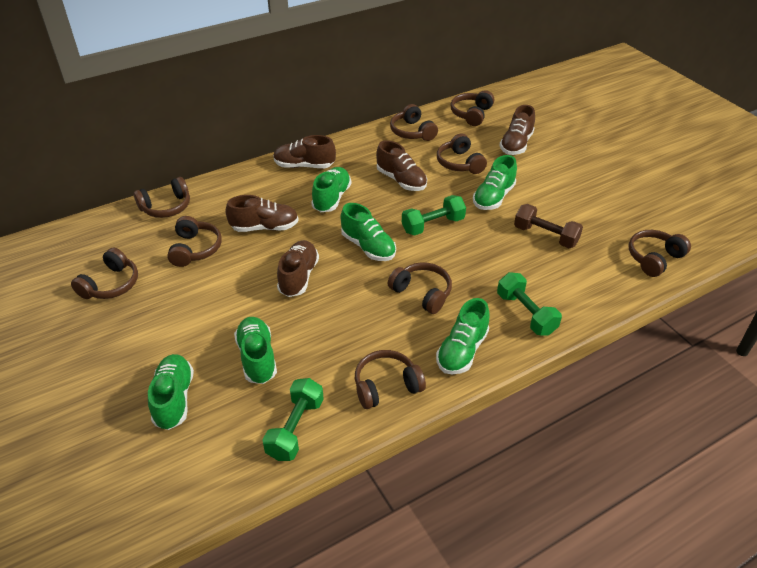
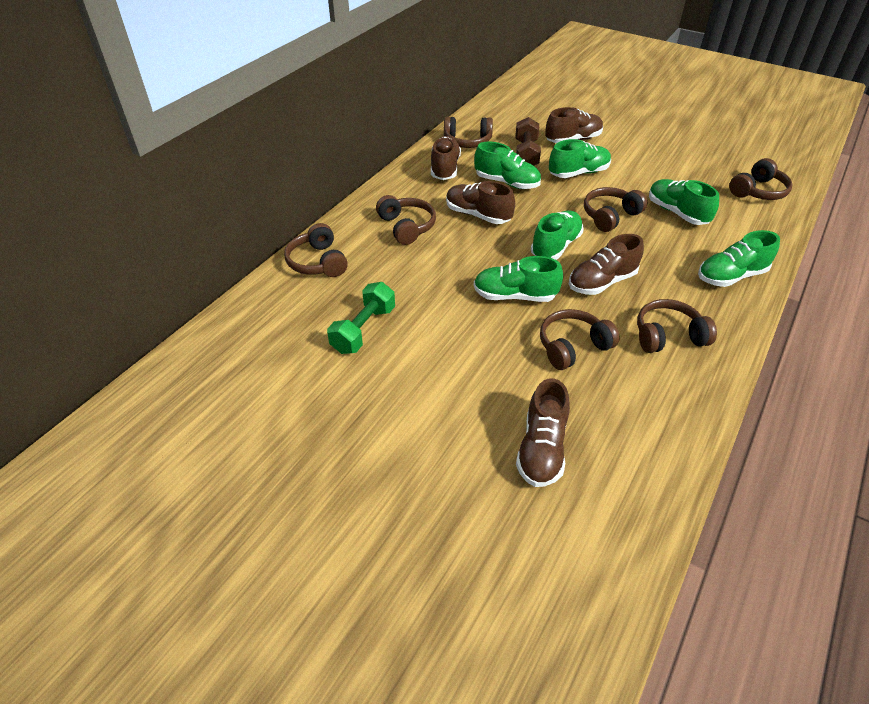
brown headphones: 9 -> 7
green dumbbell: 3 -> 1

